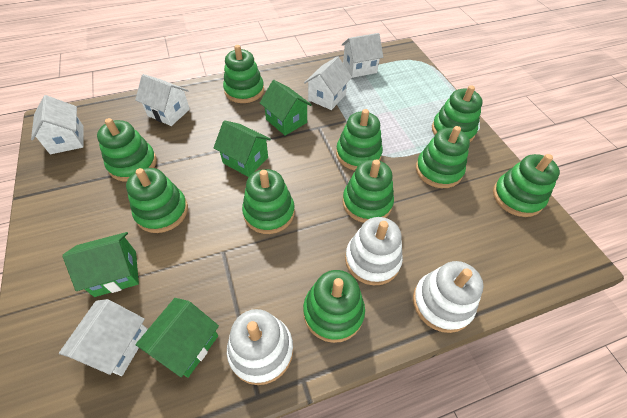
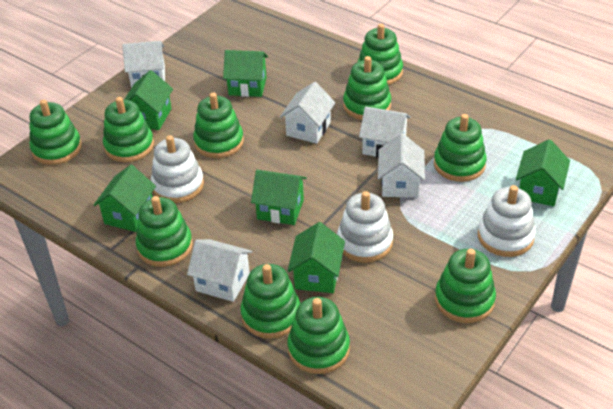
green house: 4 -> 6

